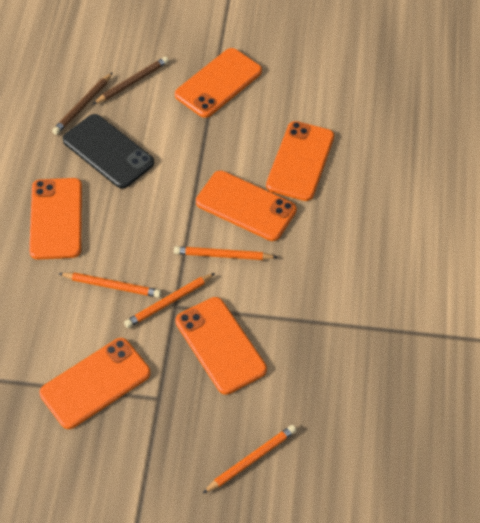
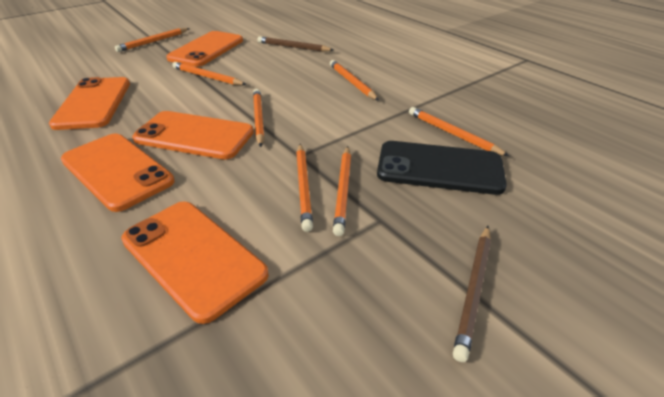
orange pencil: 4 -> 7
orange phone: 6 -> 5

